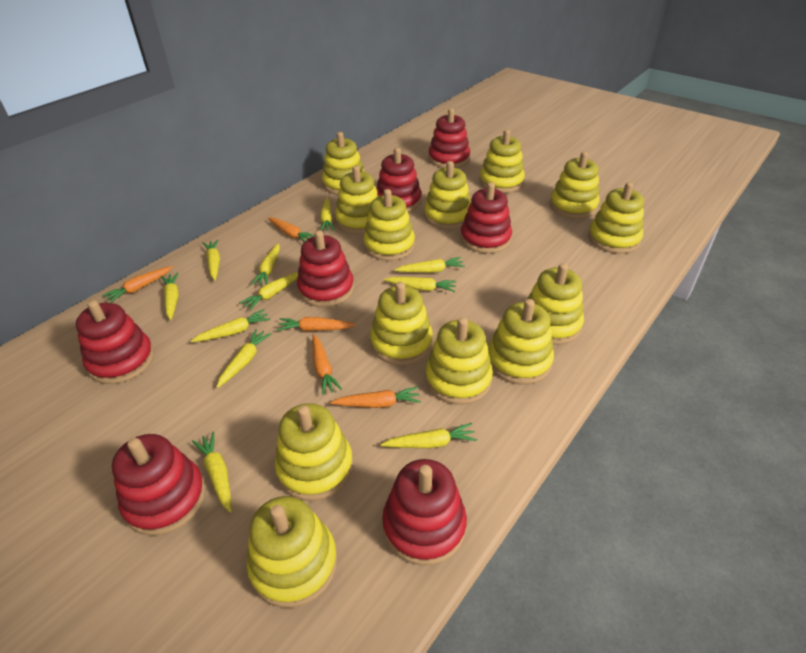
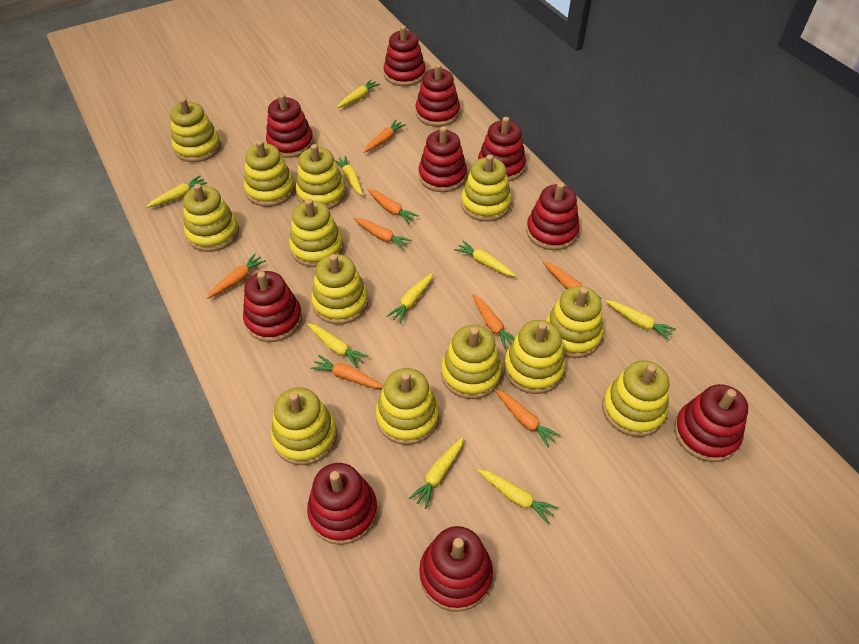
orange carrot: 5 -> 8
red stacking toy: 7 -> 10
yellow carrot: 11 -> 9

